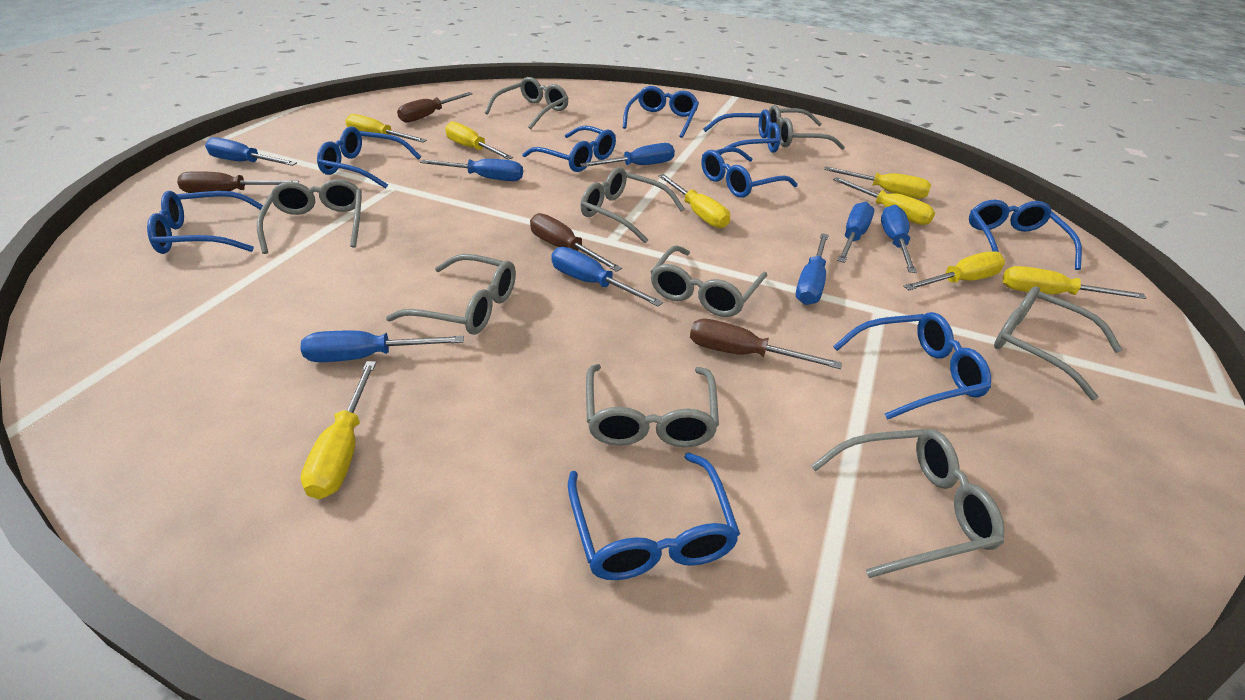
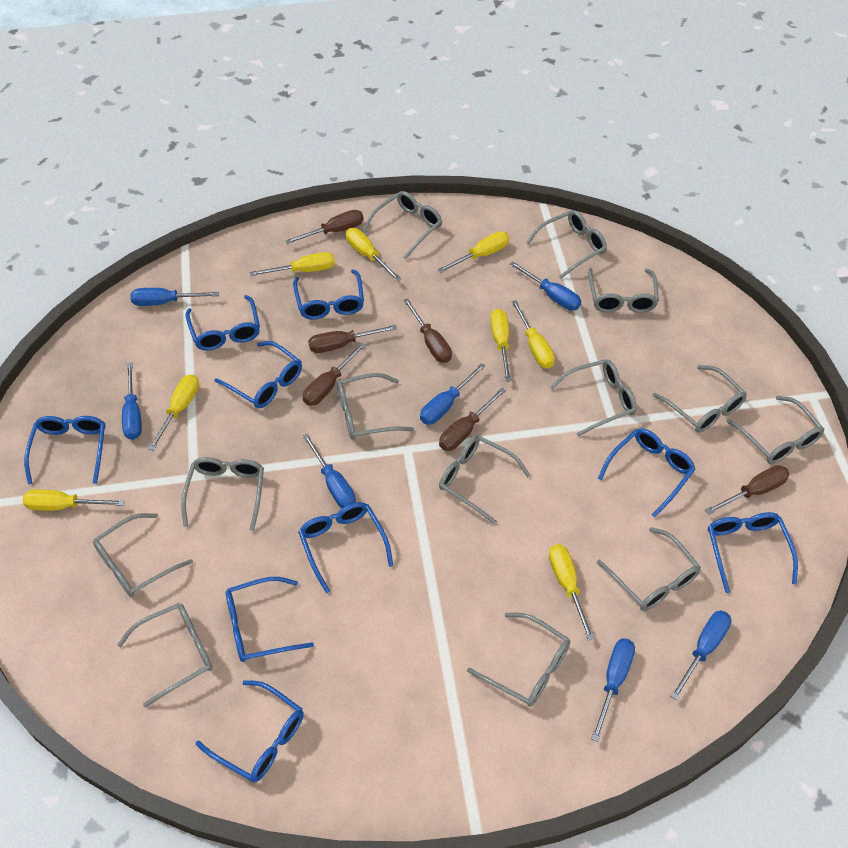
blue screwdriver: 8 -> 7
brown screwdriver: 4 -> 6
grey glasses: 9 -> 13

